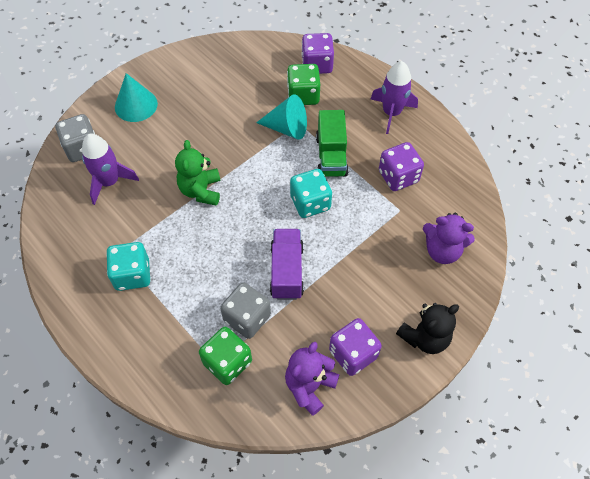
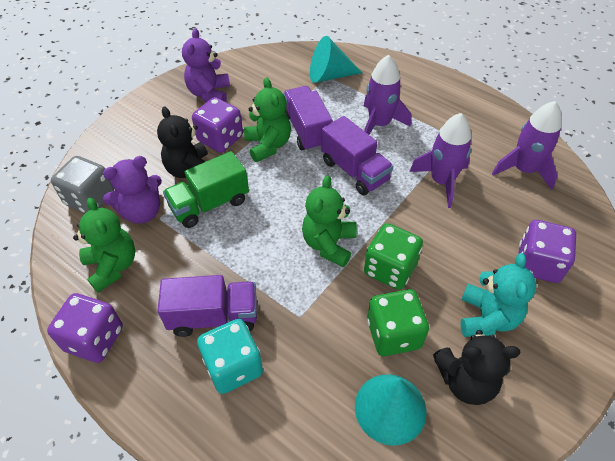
black teddy bear: 1 -> 2
green teddy bear: 1 -> 3
grey dice: 2 -> 1
purple rocket: 2 -> 3
purple truck: 1 -> 3
turquoise dice: 2 -> 1
turquoise teddy bear: 0 -> 1

